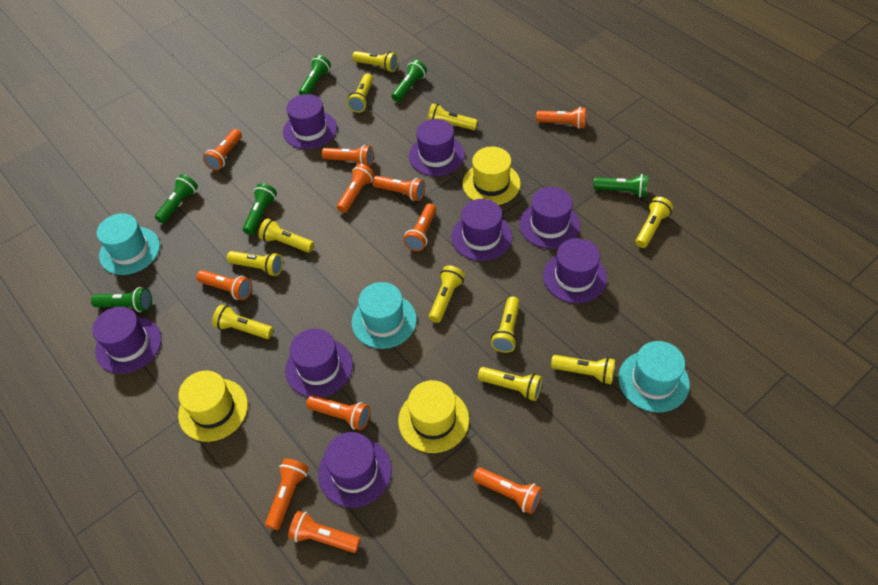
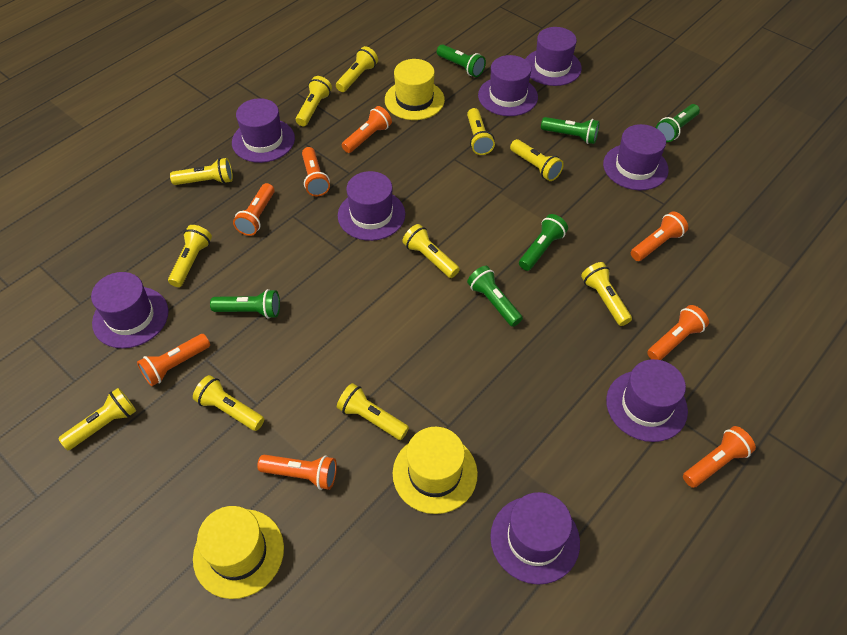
orange flashlight: 11 -> 8
turquoise hat: 3 -> 0

